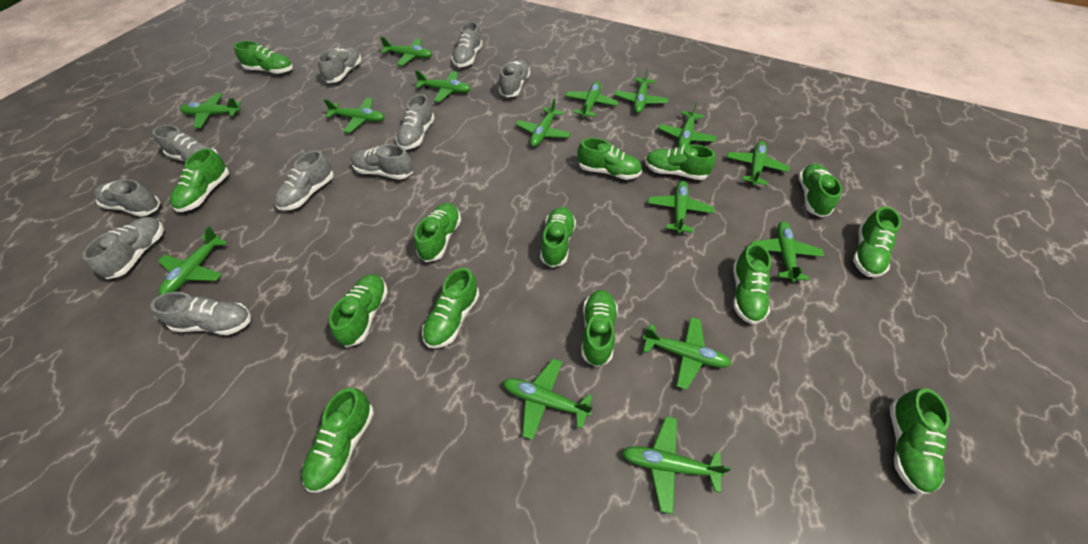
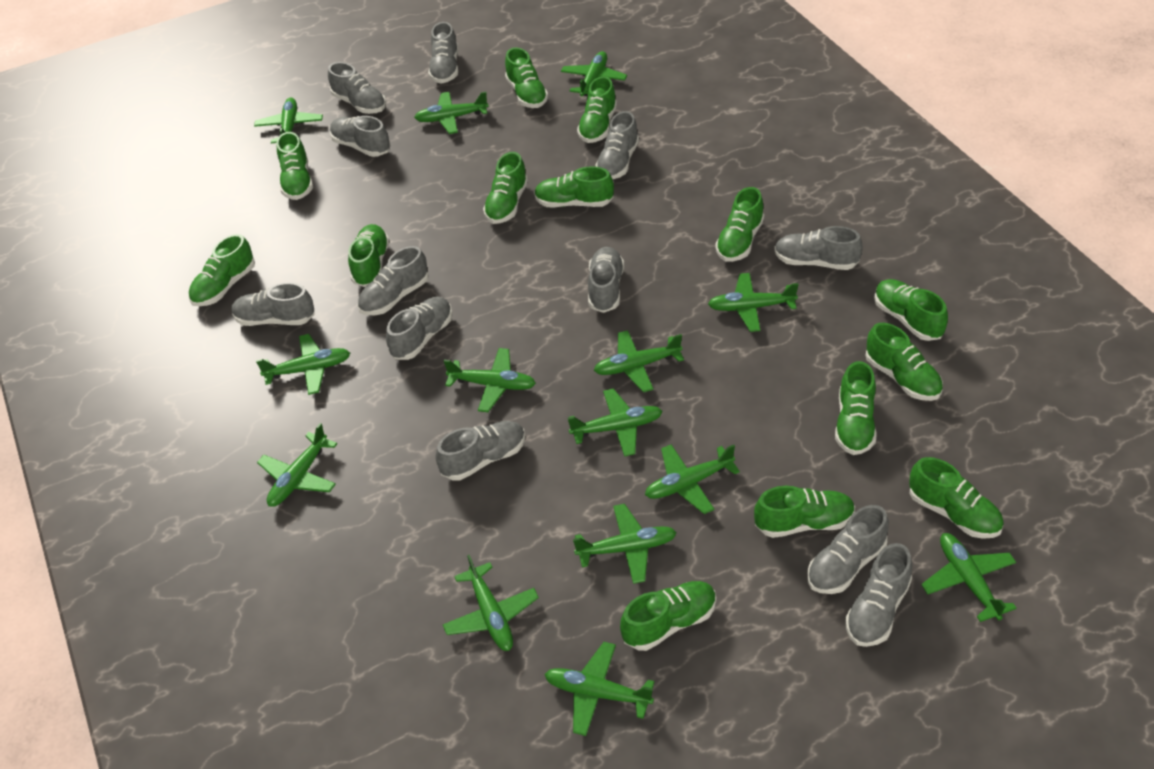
green plane: 15 -> 14
grey shoe: 10 -> 12

